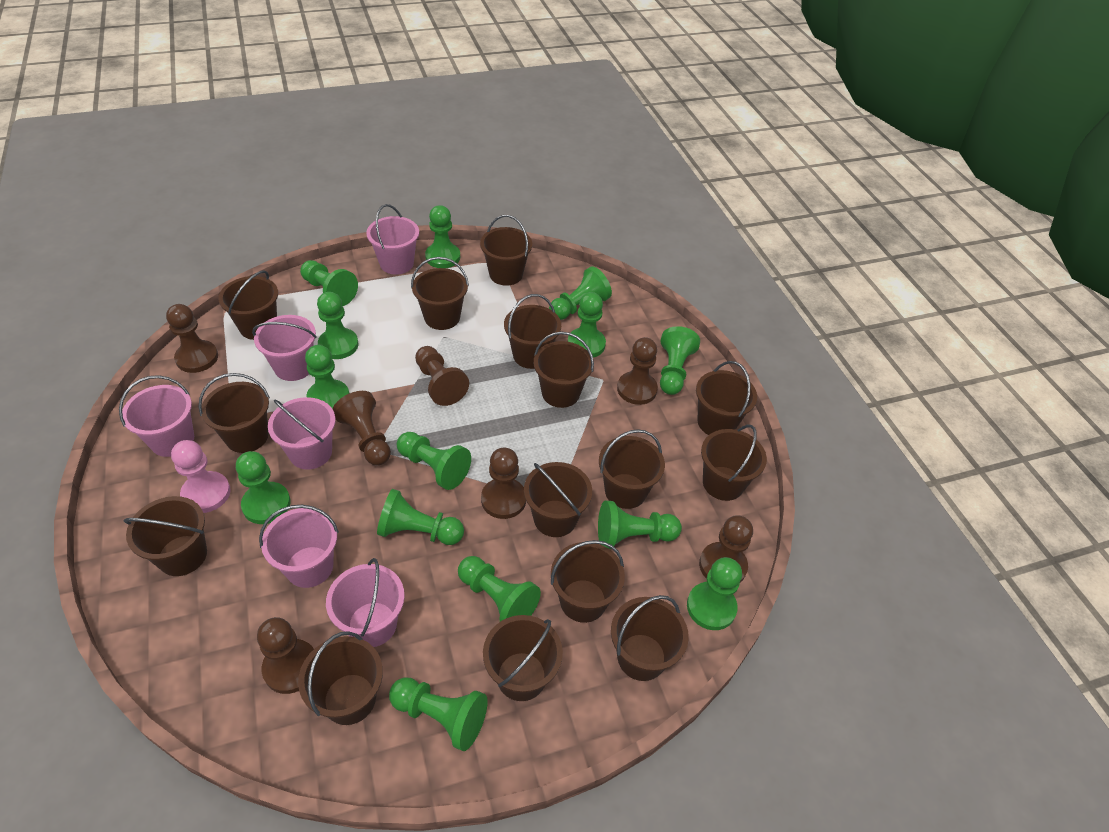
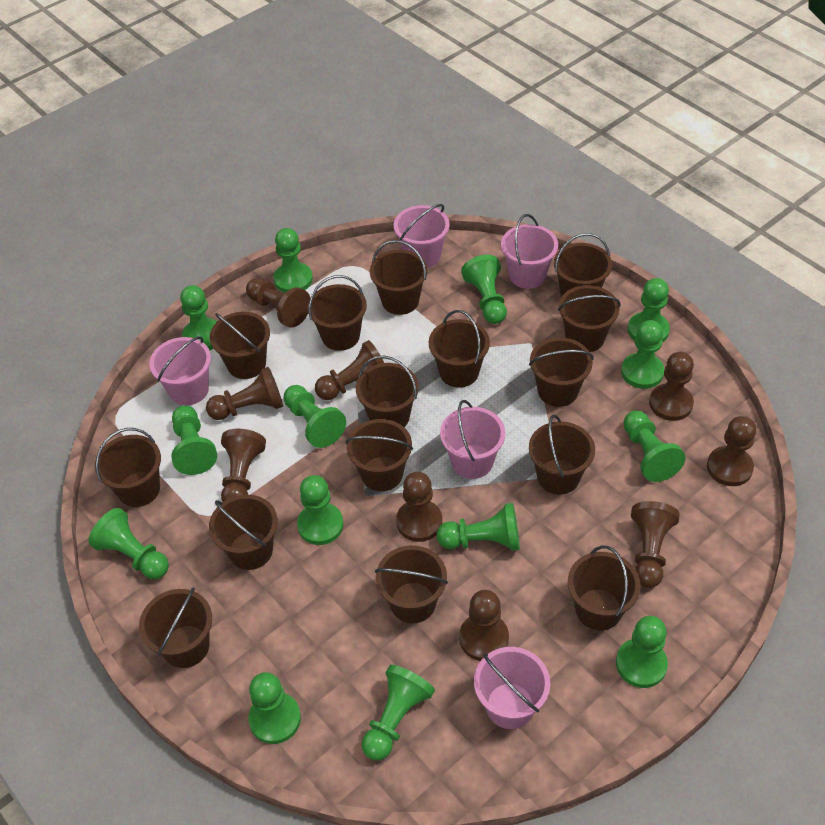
brown pawn: 7 -> 9
pink bucket: 6 -> 5
pink pawn: 1 -> 0

